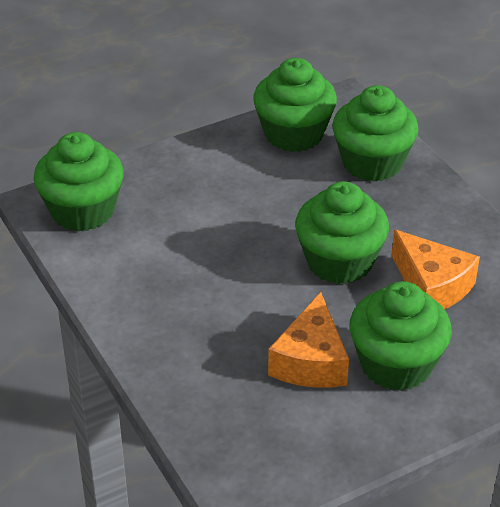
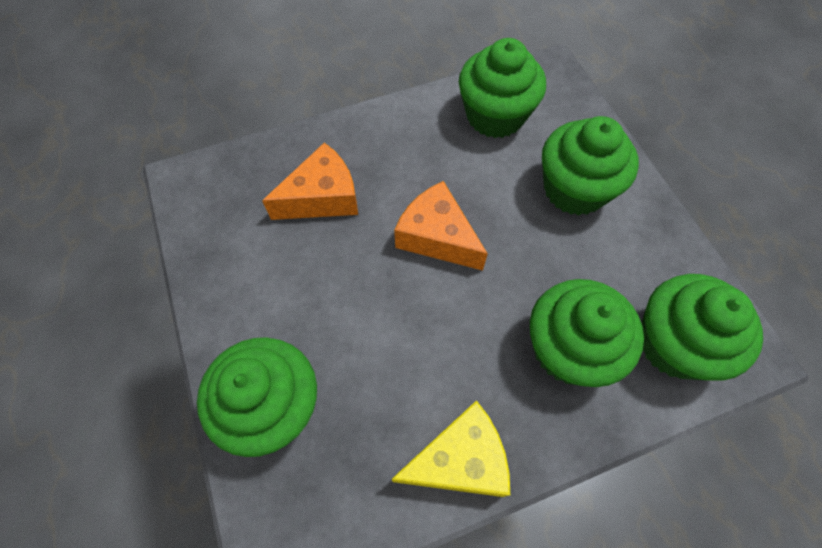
yellow cheese: 0 -> 1

